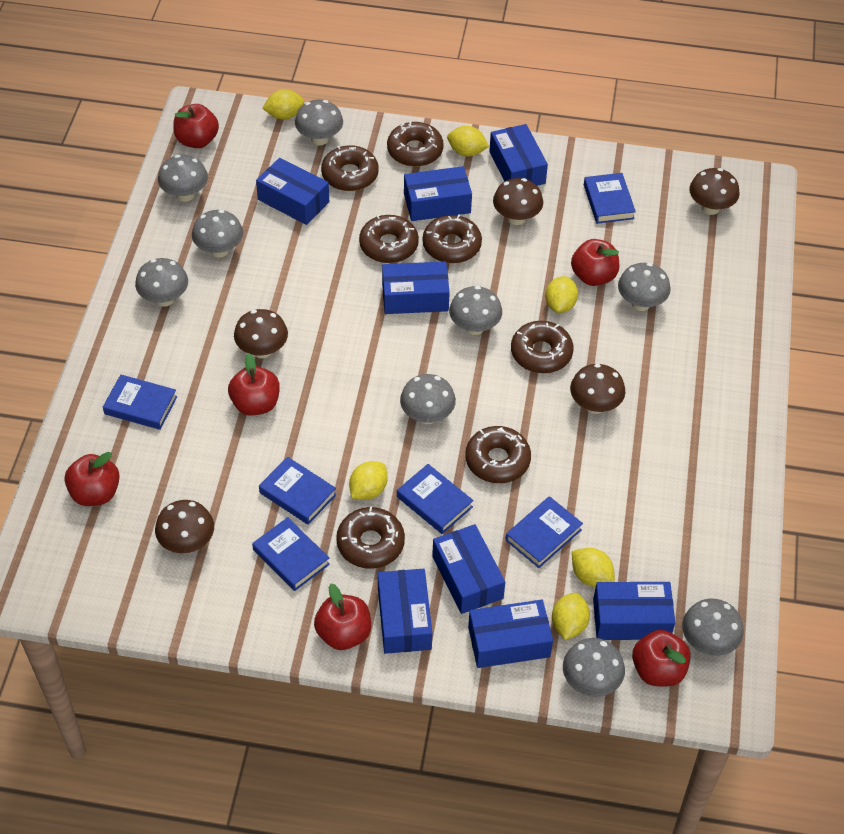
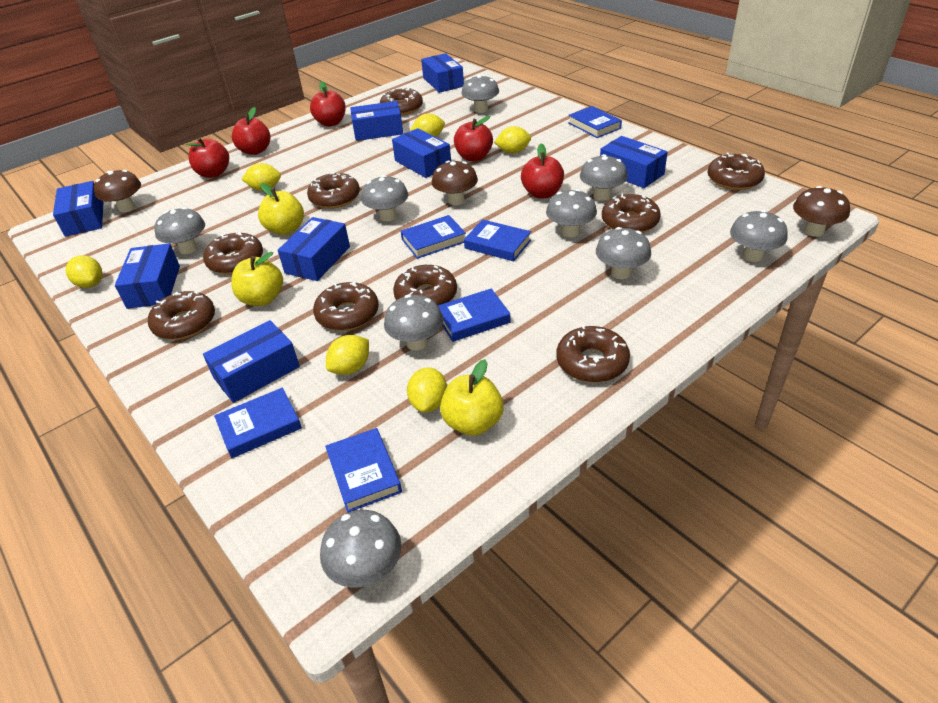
brown donut: 7 -> 9
brown mushroom: 5 -> 3
red apple: 6 -> 5
yellow apple: 0 -> 3

